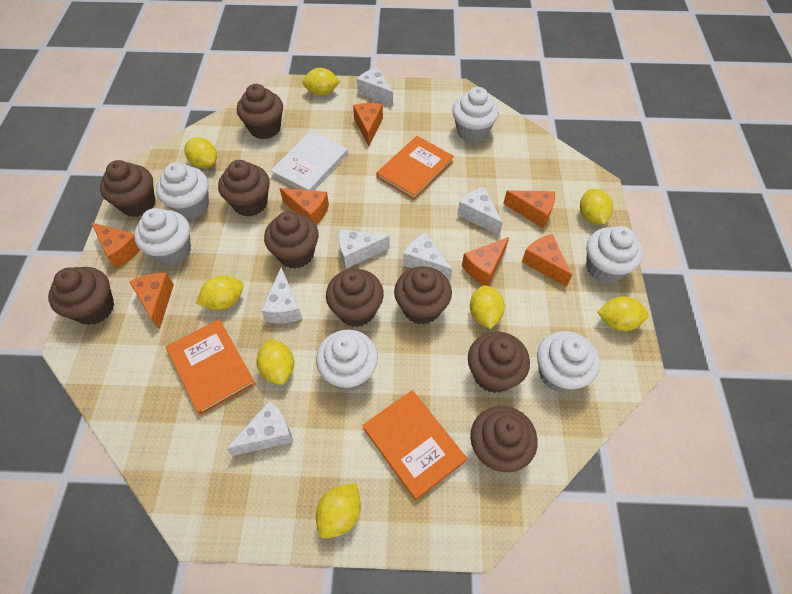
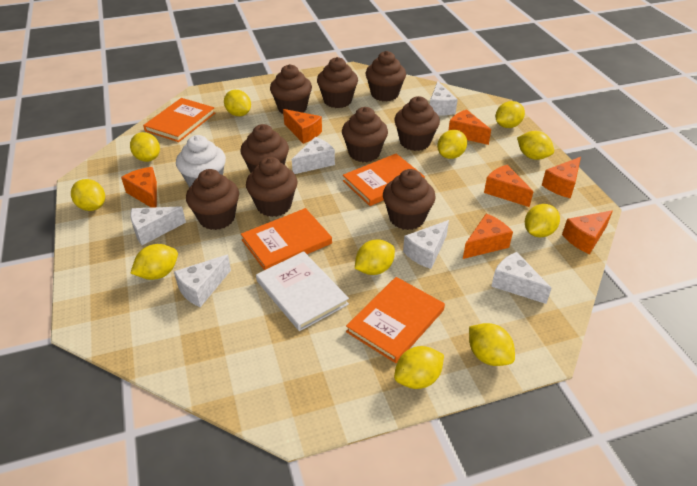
orange book: 3 -> 4
white cupcake: 6 -> 1
yellow lemon: 8 -> 11

